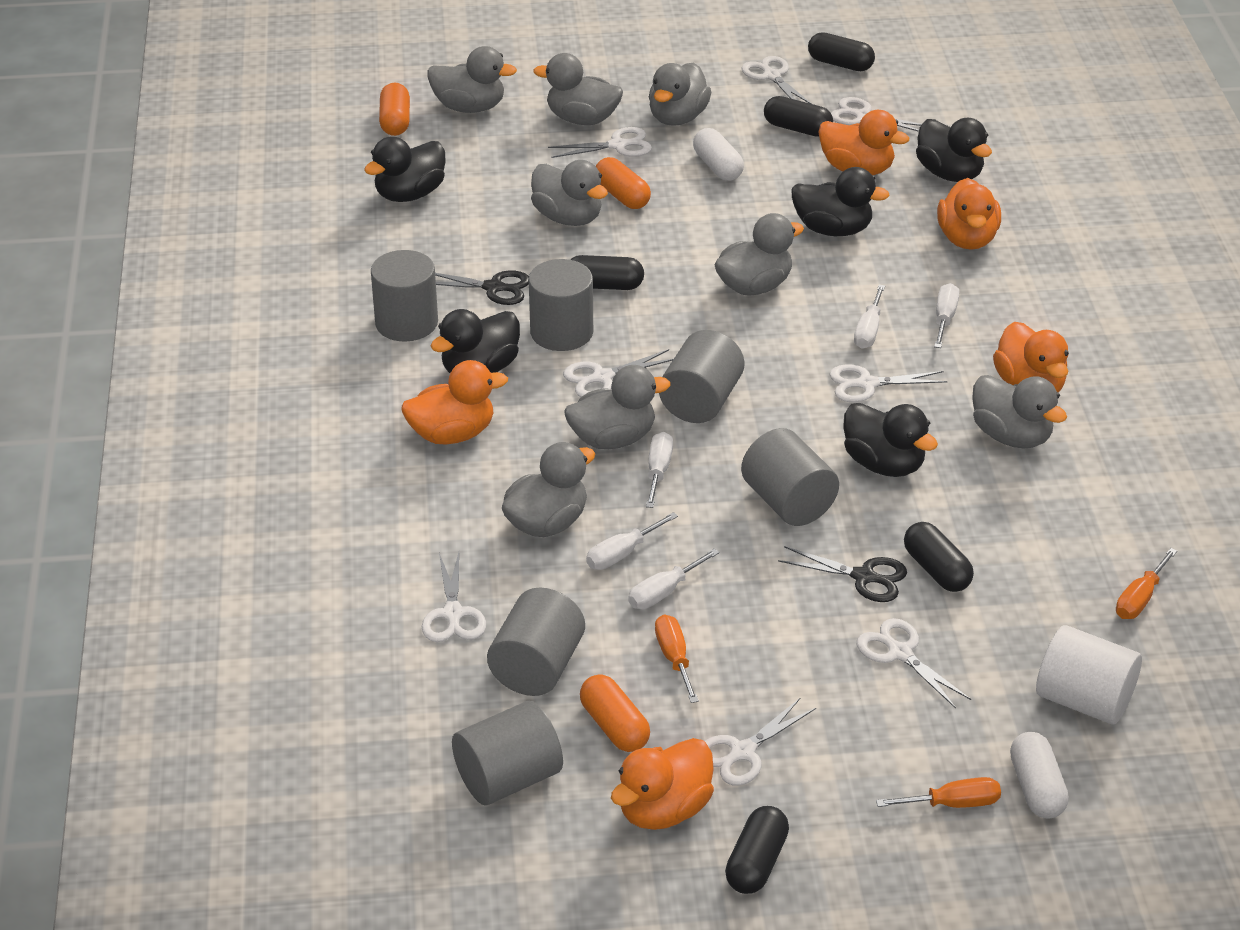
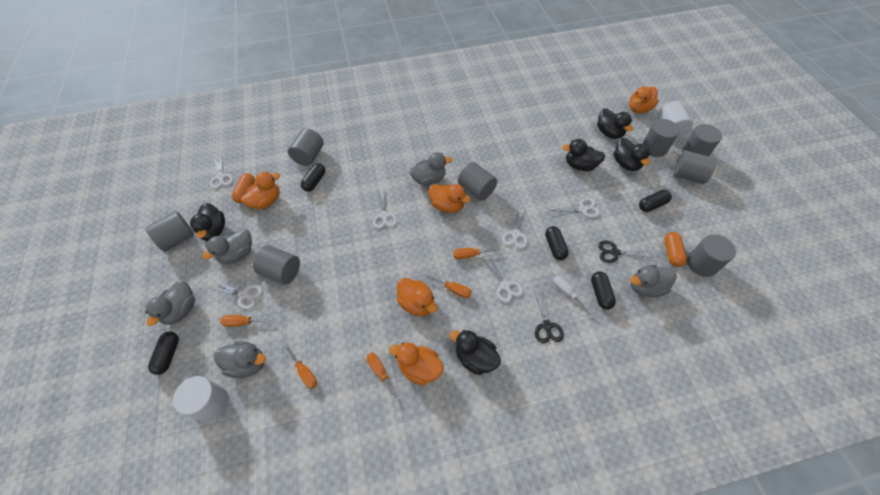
grey cylinder: 6 -> 8
grey duck: 8 -> 5
orange capsule: 3 -> 2
orange screwdriver: 3 -> 5
white capsule: 2 -> 0
white cylinder: 1 -> 2
white scissors: 8 -> 6
white screwdriver: 5 -> 1

